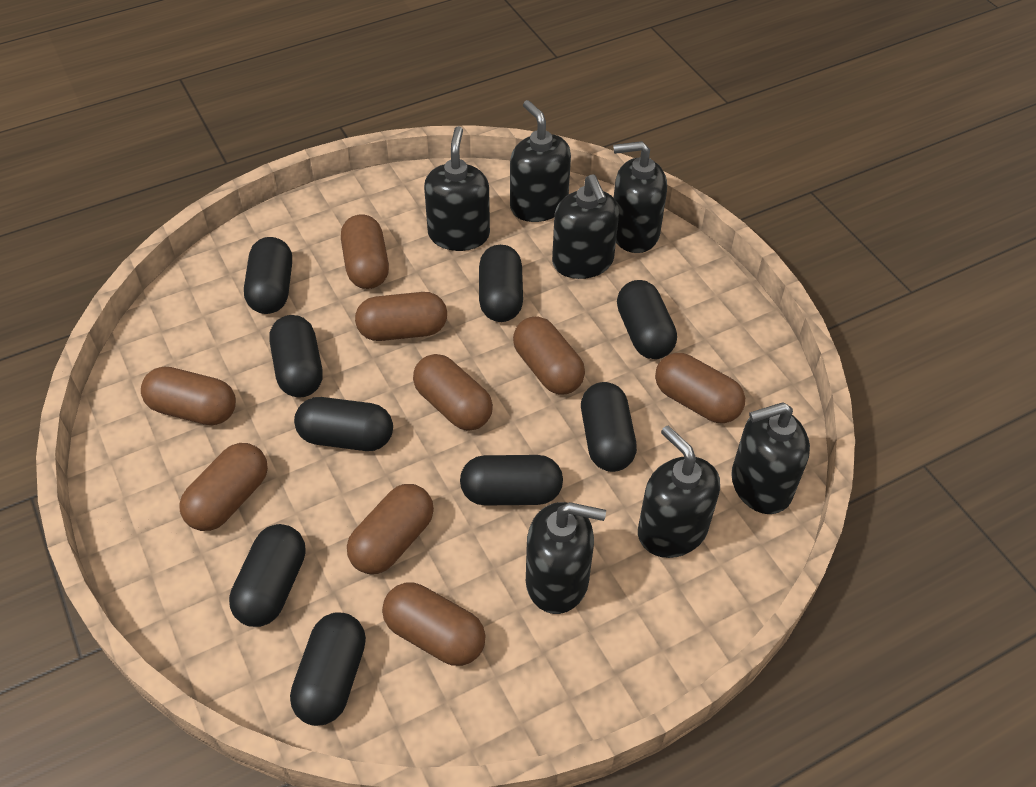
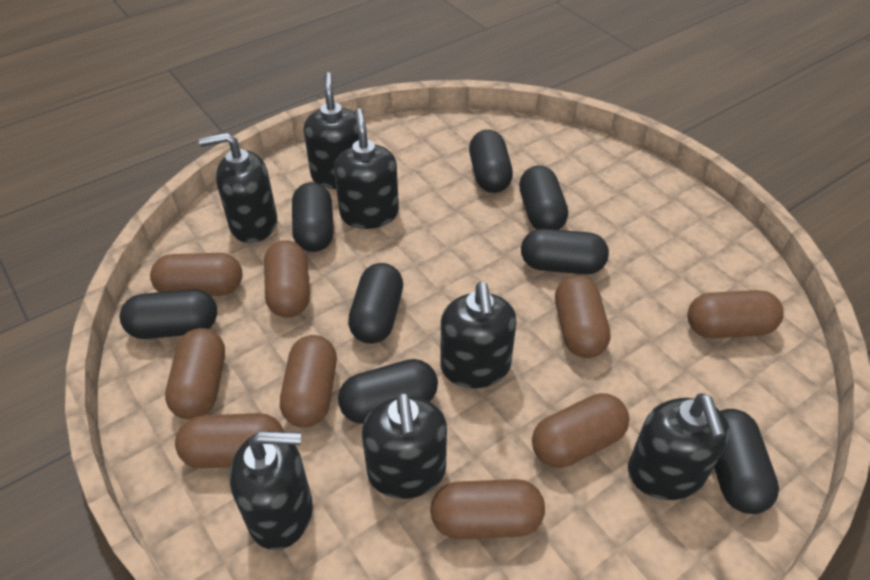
black capsule: 9 -> 8

